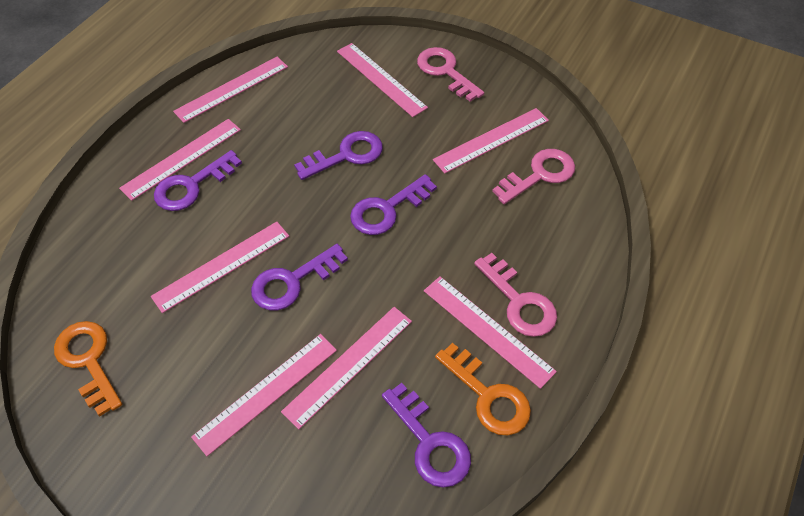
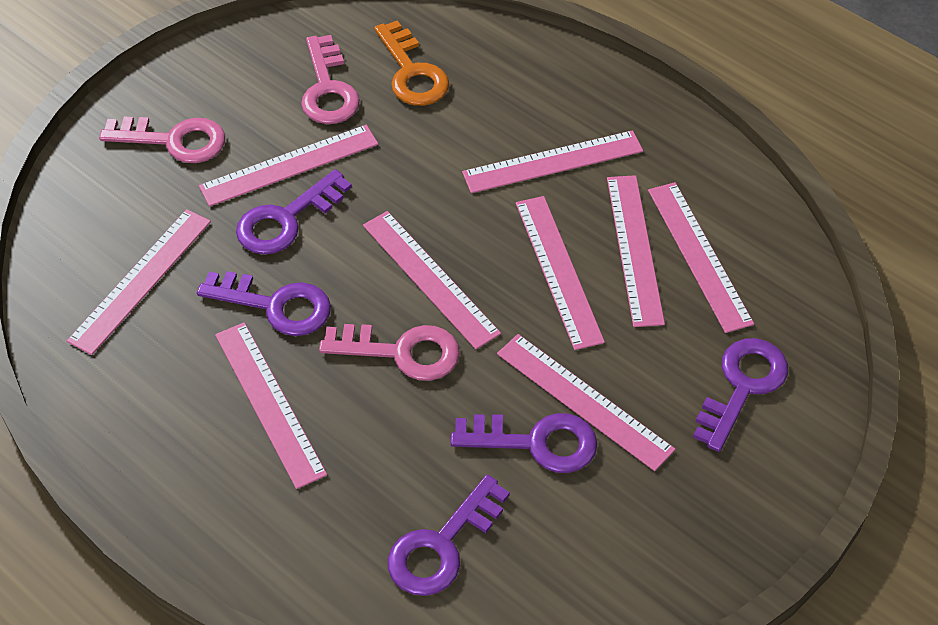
orange key: 2 -> 1
pink ruler: 8 -> 9

